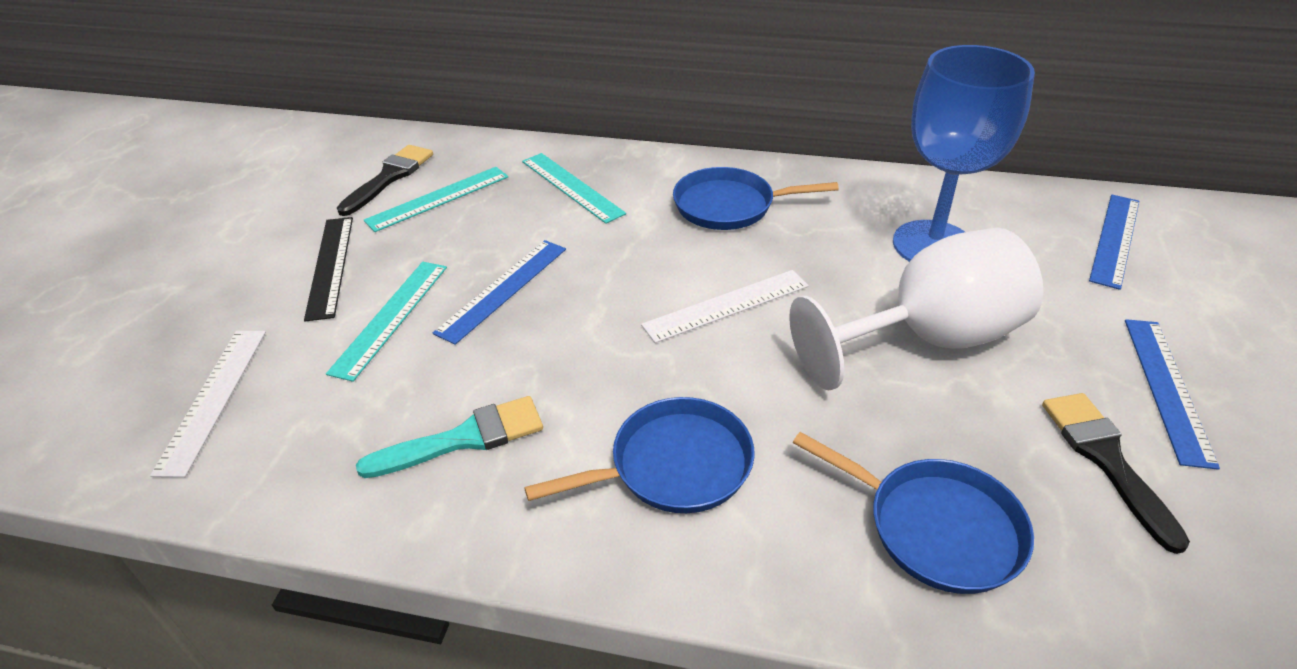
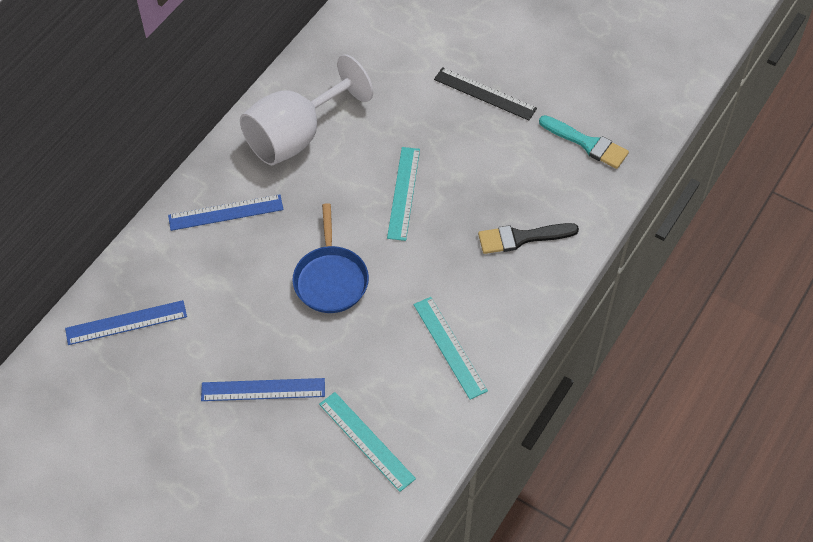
black brush: 2 -> 1
blue goblet: 1 -> 0
blue pan: 3 -> 1
white ruler: 2 -> 0

